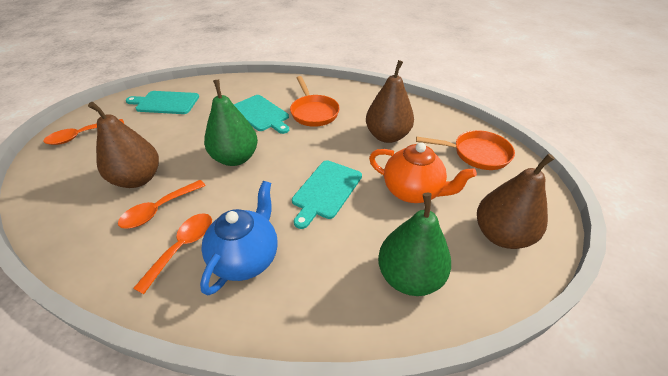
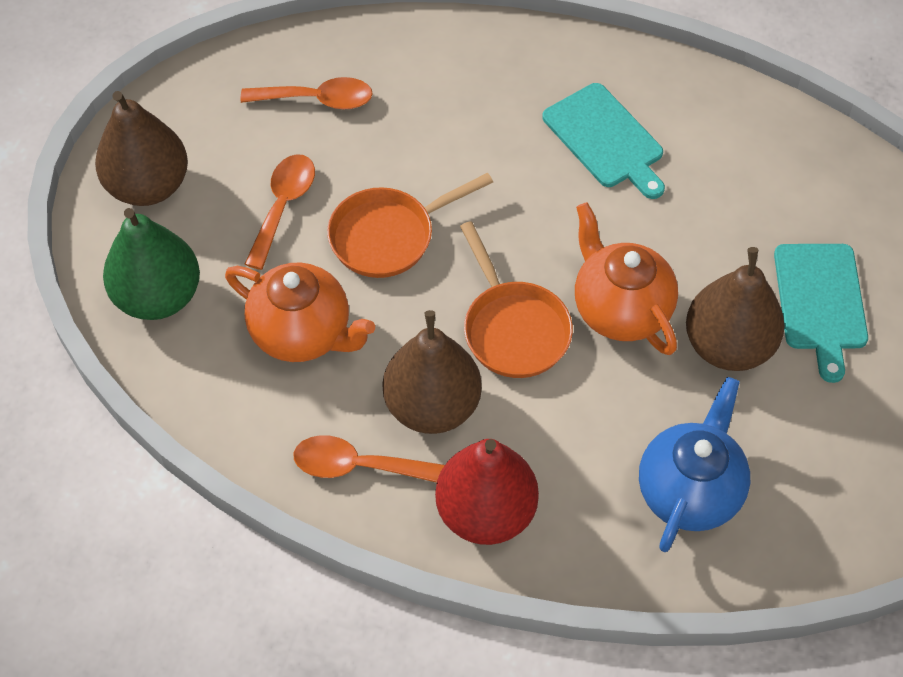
green pear: 2 -> 1
orange teapot: 1 -> 2
red pear: 0 -> 1
turquoise cutting board: 3 -> 2

